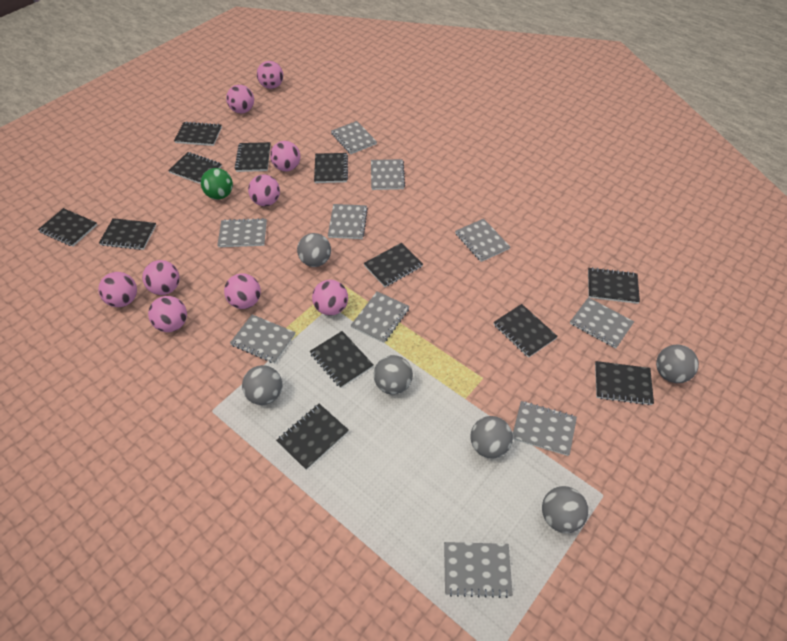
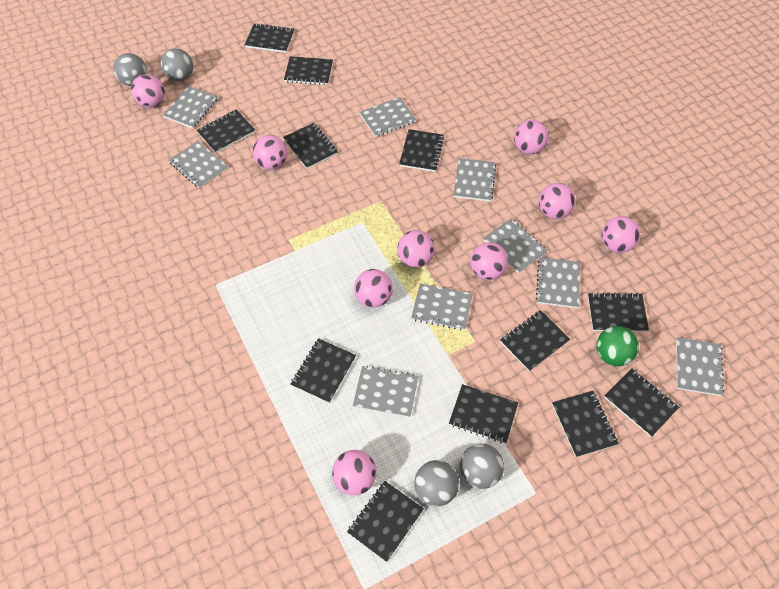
grey ball: 6 -> 4
grey notebook: 10 -> 9

